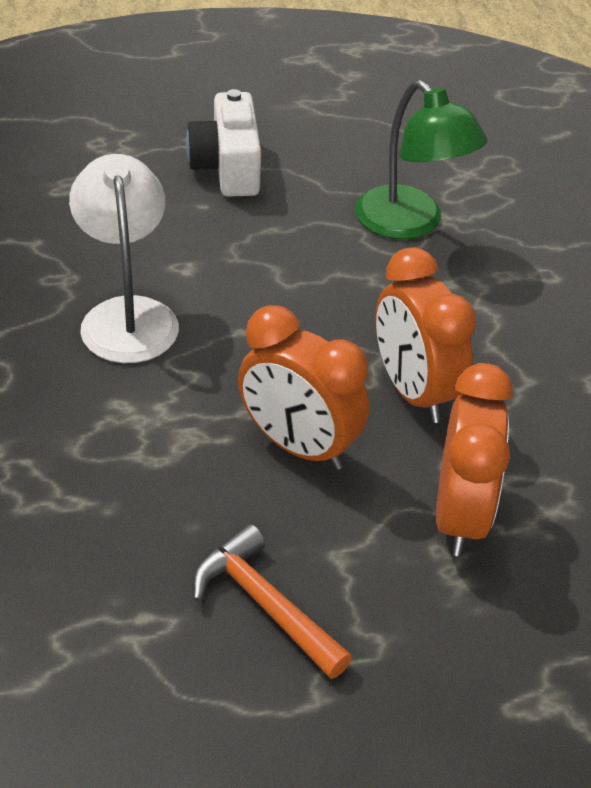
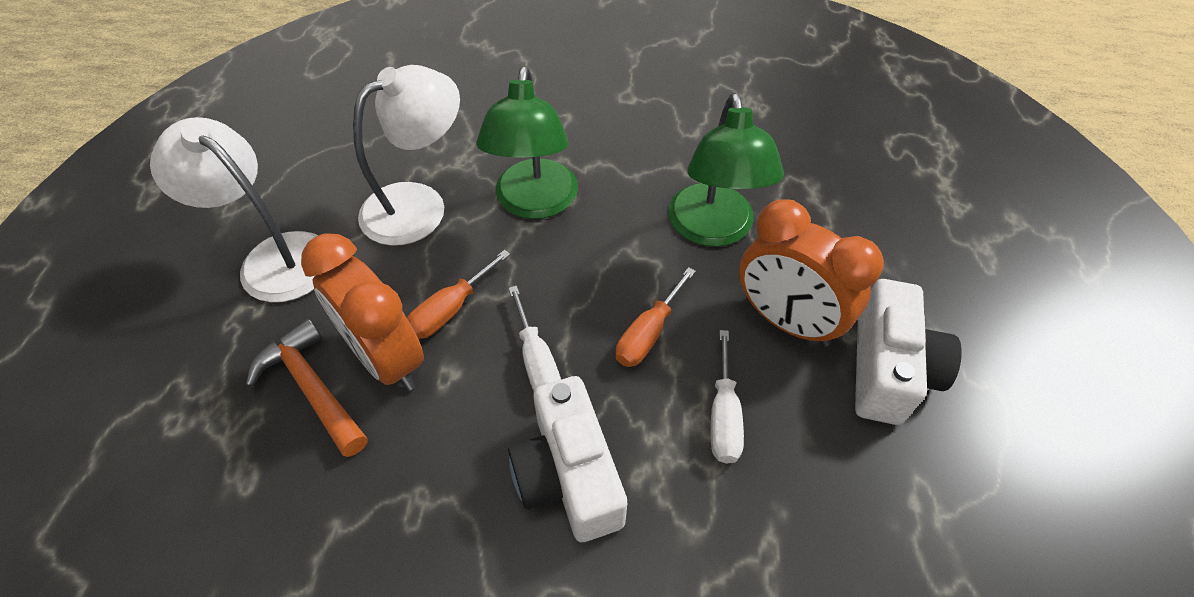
green lamp: 1 -> 2
orange clock: 3 -> 2
orange screwdriver: 0 -> 2
white camera: 1 -> 2
white lamp: 1 -> 2
white screwdriver: 0 -> 2

